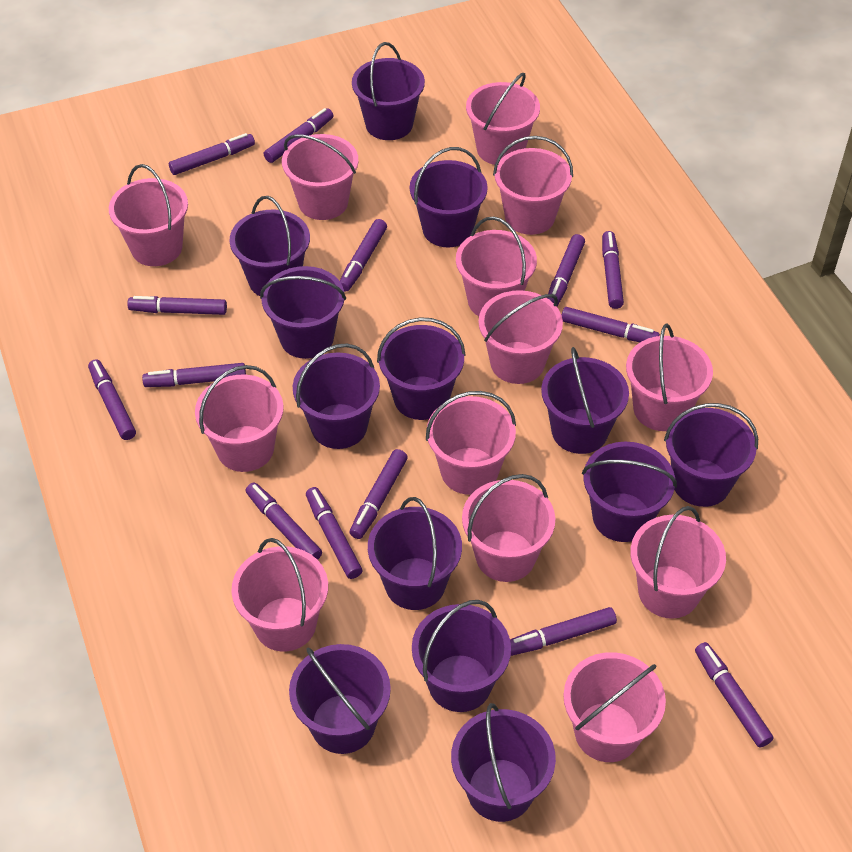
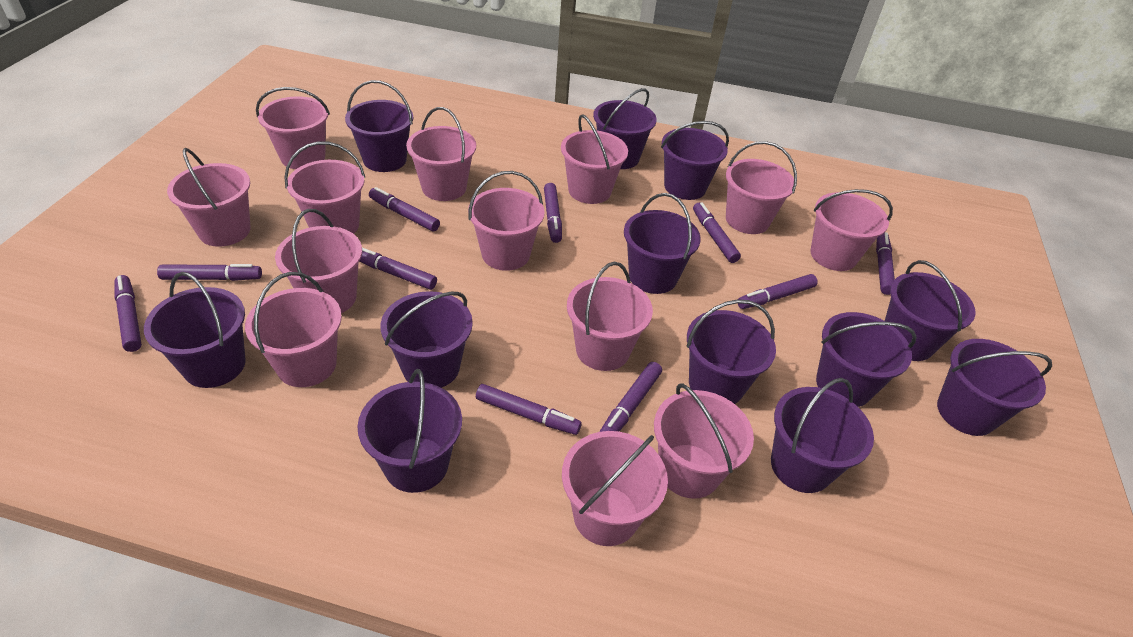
purple bucket: 13 -> 12
purple marker: 14 -> 10

